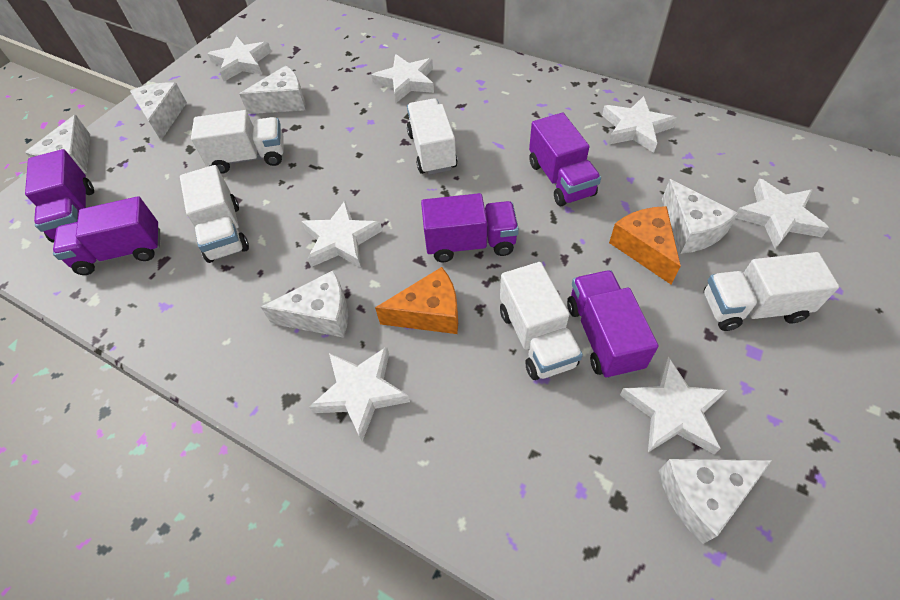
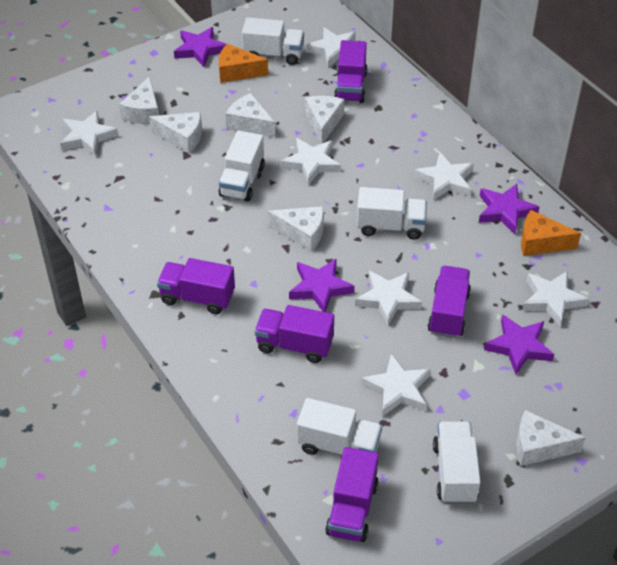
purple star: 0 -> 4

